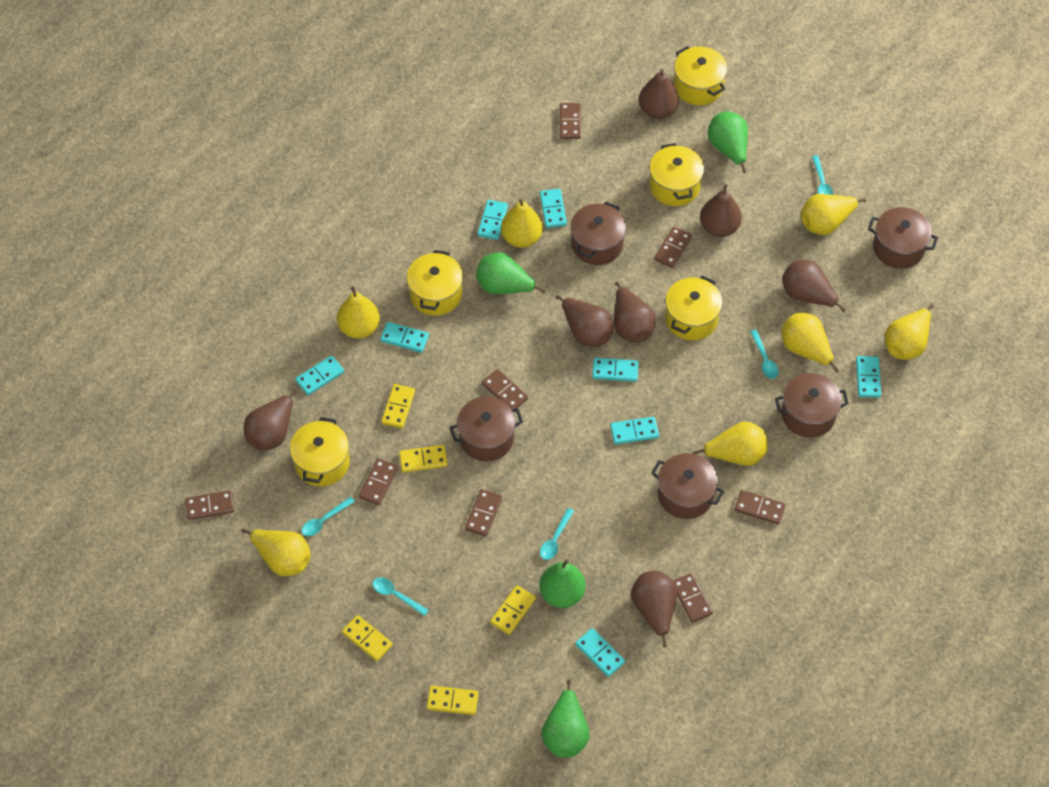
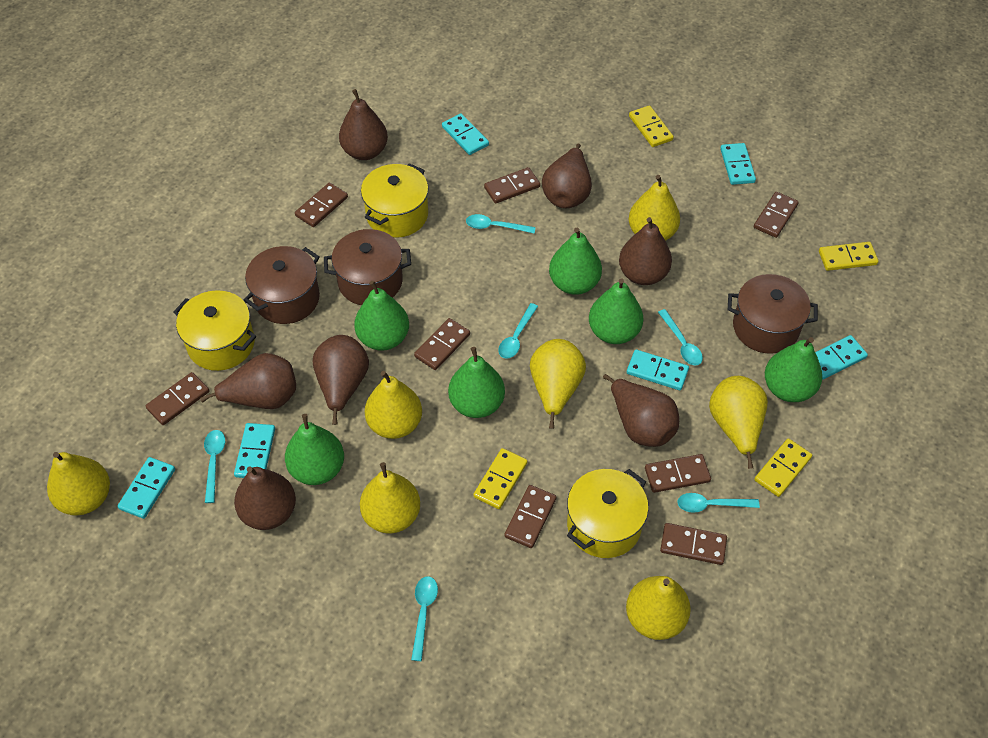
brown pot: 5 -> 3
green pear: 4 -> 6
turquoise domino: 8 -> 6
turquoise spoon: 5 -> 6
yellow domino: 5 -> 4
yellow pot: 5 -> 3

